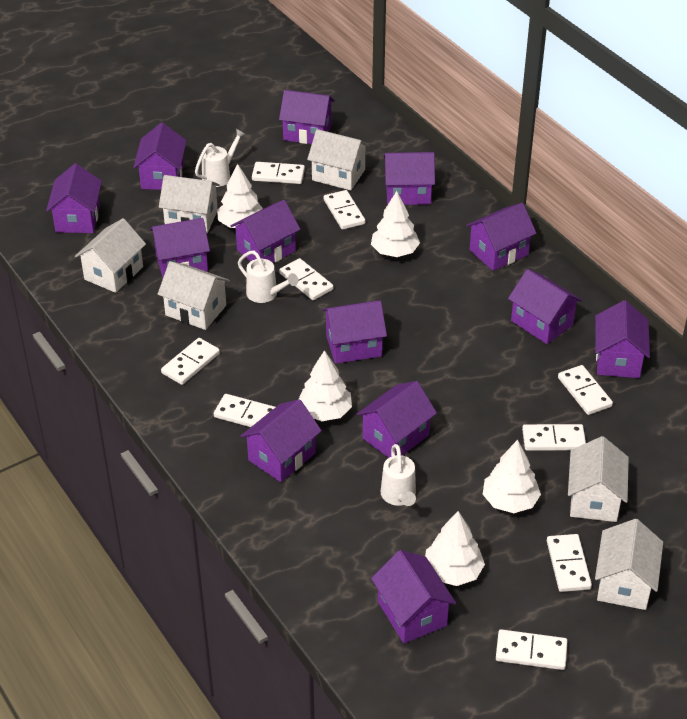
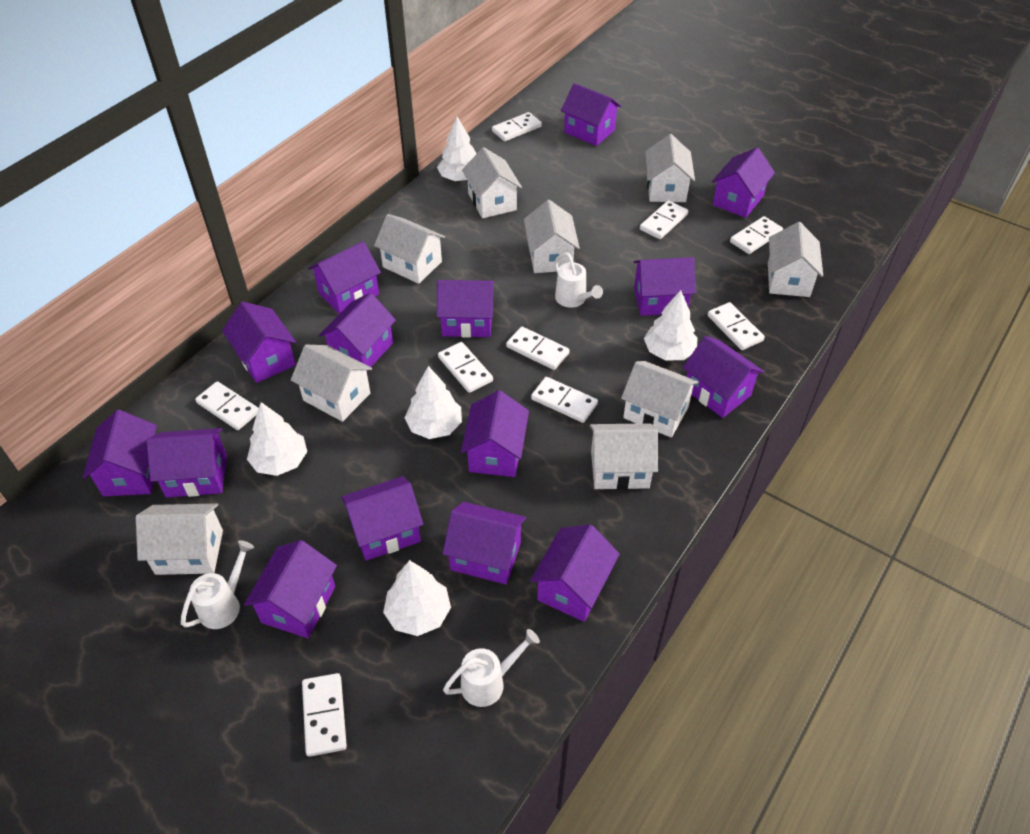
purple house: 13 -> 15
white house: 6 -> 9

